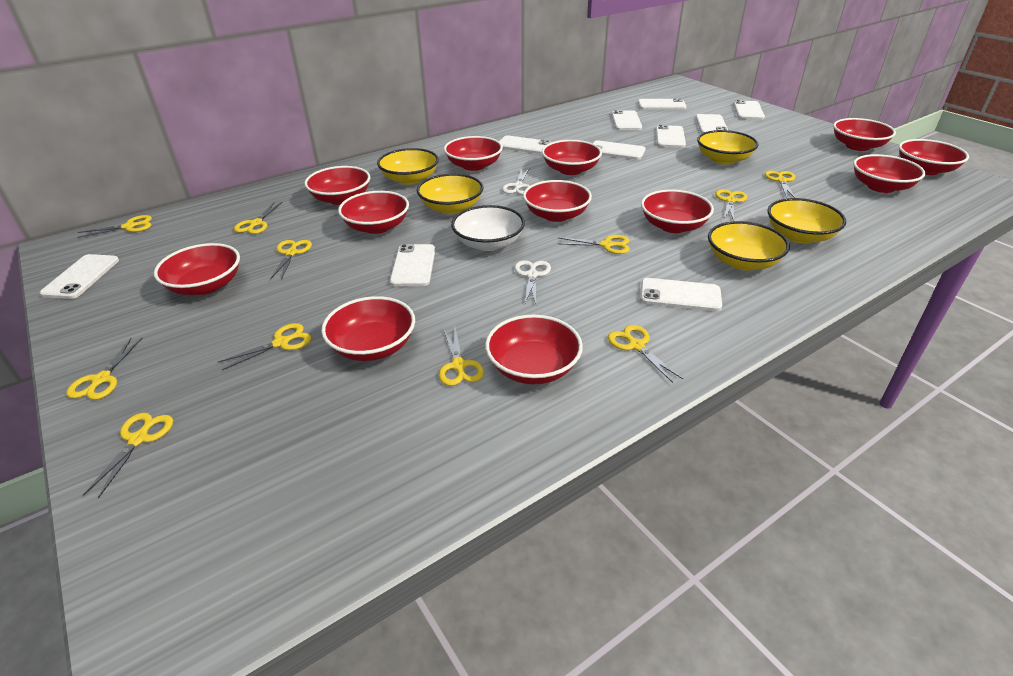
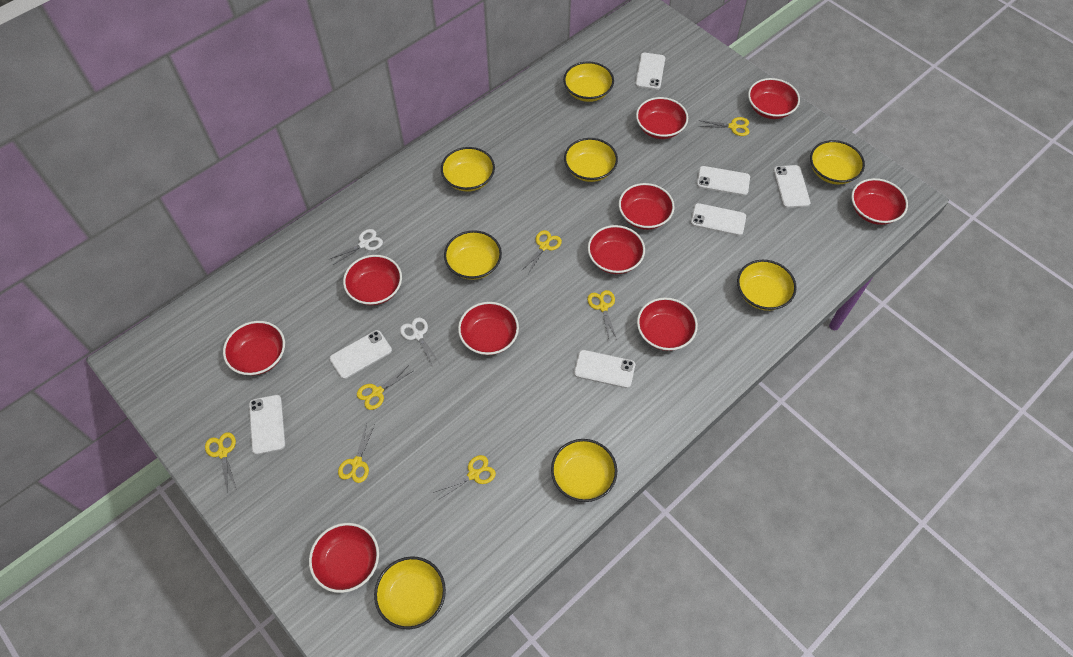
red bowl: 12 -> 10
white bowl: 1 -> 0
white phone: 10 -> 7
yellow bowl: 5 -> 8
yellow scissors: 11 -> 7

